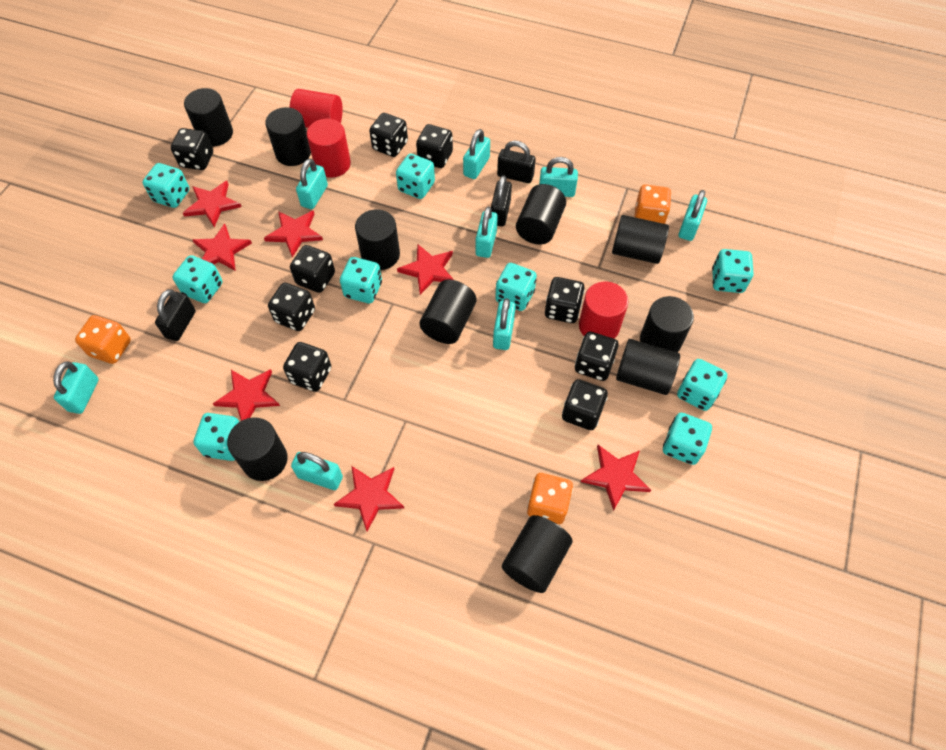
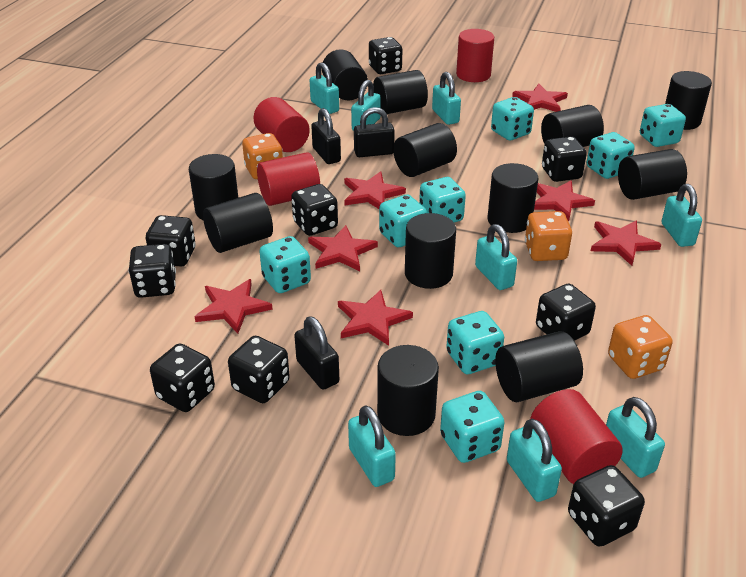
black cylinder: 10 -> 12
red cylinder: 3 -> 4
turquoise dice: 9 -> 8

